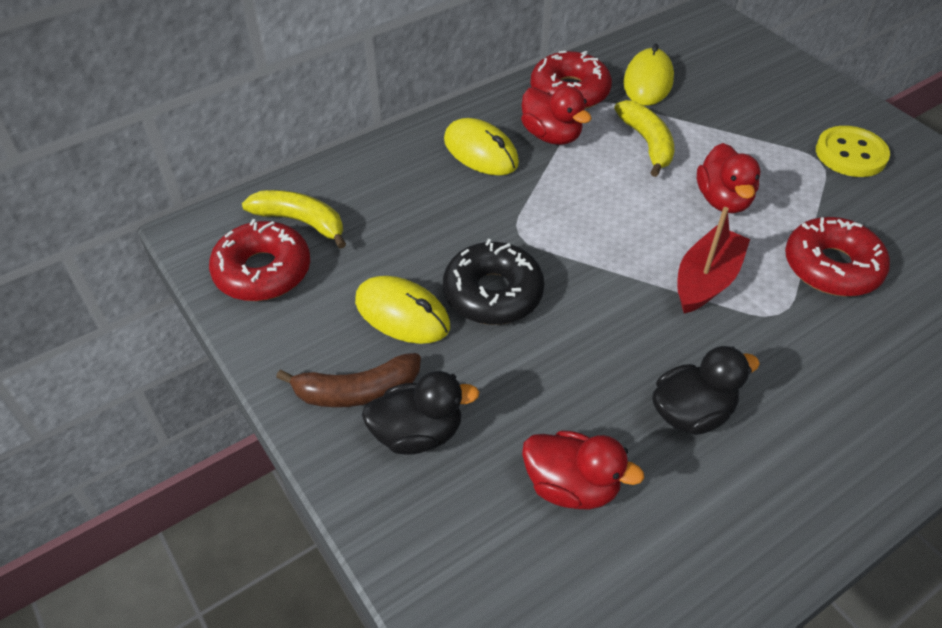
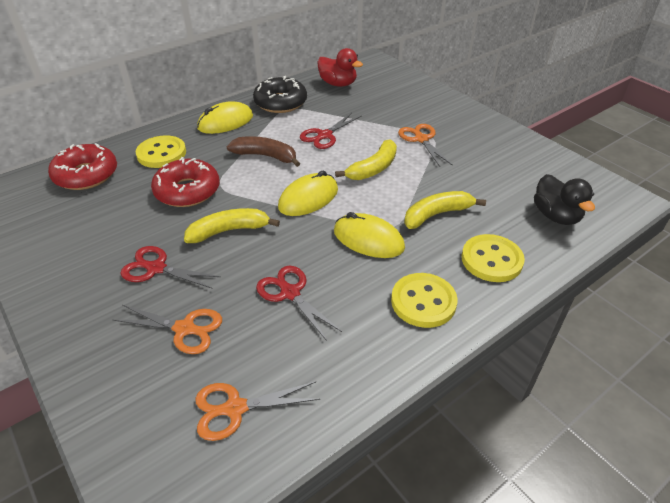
black duck: 2 -> 1
orange scissors: 0 -> 3
red boat: 1 -> 0
red donut: 3 -> 2
red duck: 3 -> 1
red scissors: 0 -> 3
yellow banana: 2 -> 3
yellow button: 1 -> 3

